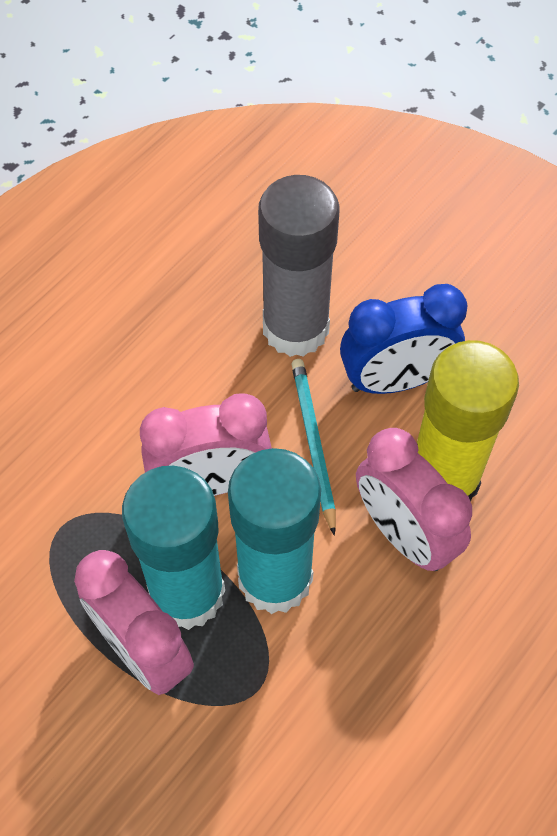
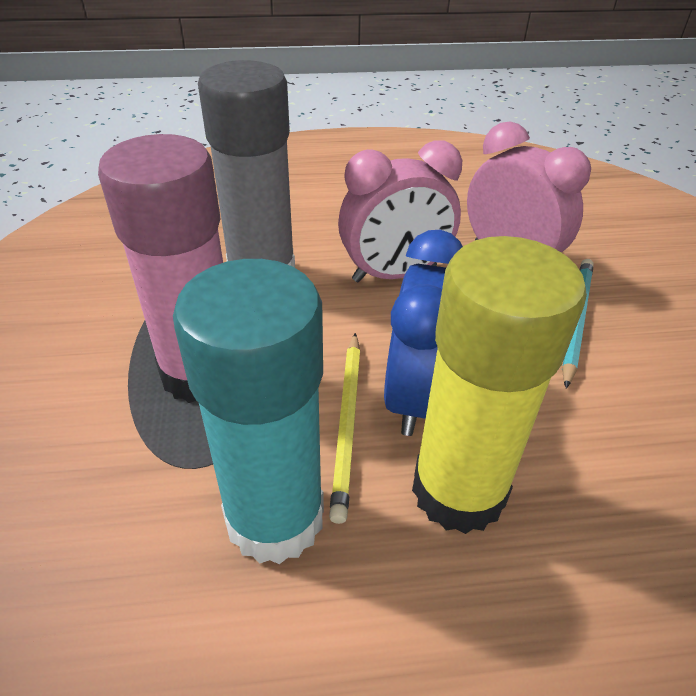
pink clock: 3 -> 2
pink glue stick: 0 -> 1
turquoise glue stick: 2 -> 1
yellow pencil: 0 -> 1

